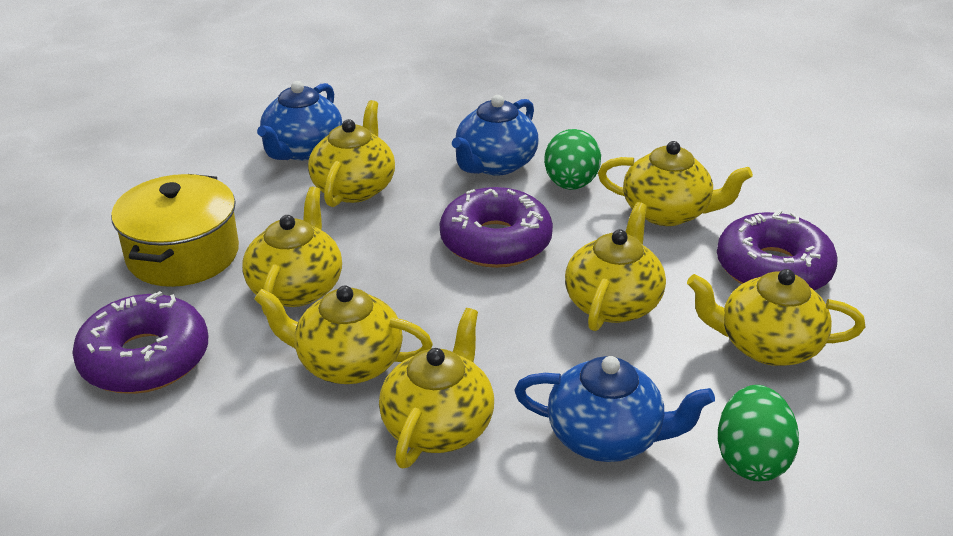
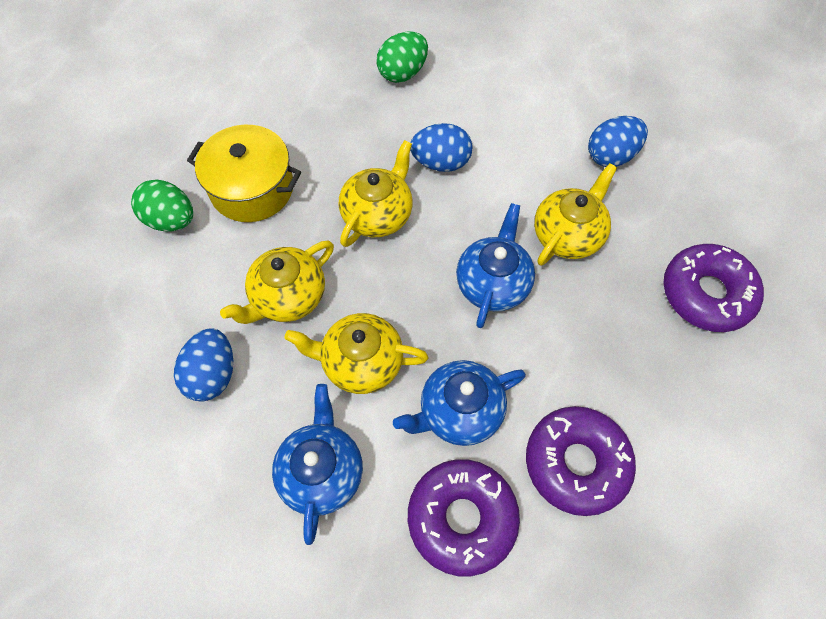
blue egg: 0 -> 3
yellow teapot: 7 -> 4

